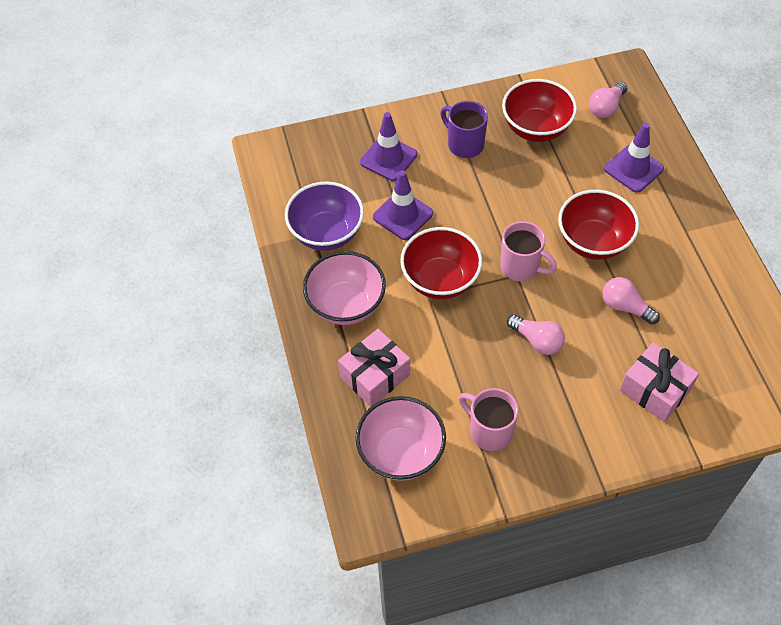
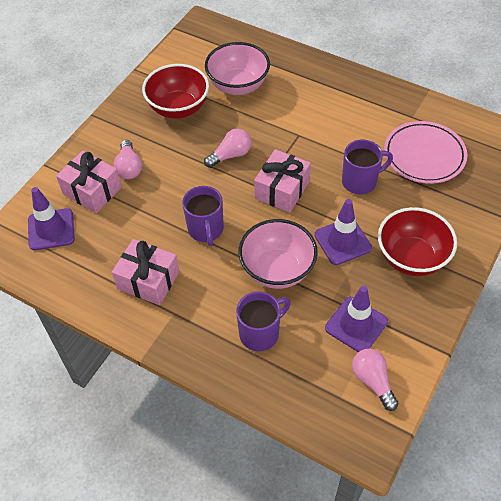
pink gift: 2 -> 3
pink mug: 2 -> 0
pink plate: 0 -> 1
purple bowl: 1 -> 0
purple mug: 1 -> 3
red bowl: 3 -> 2

